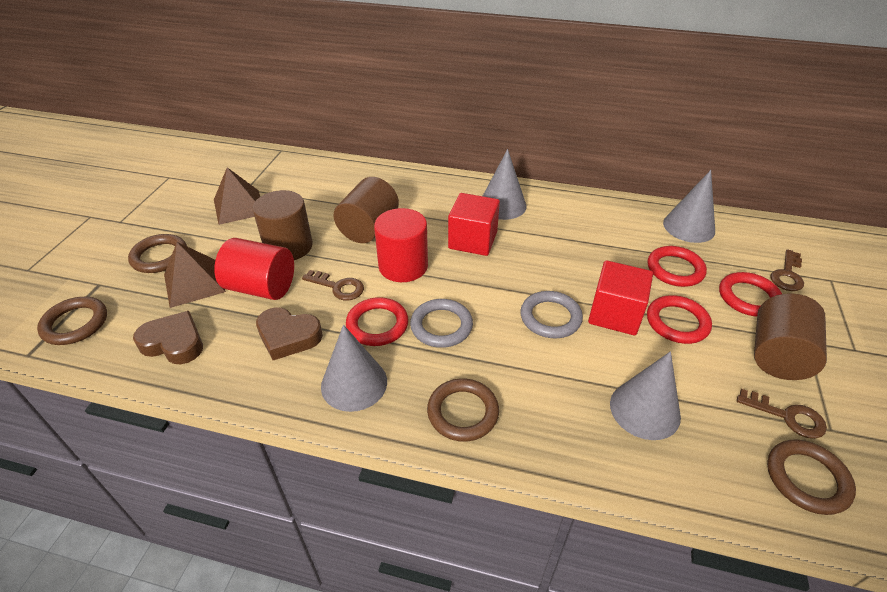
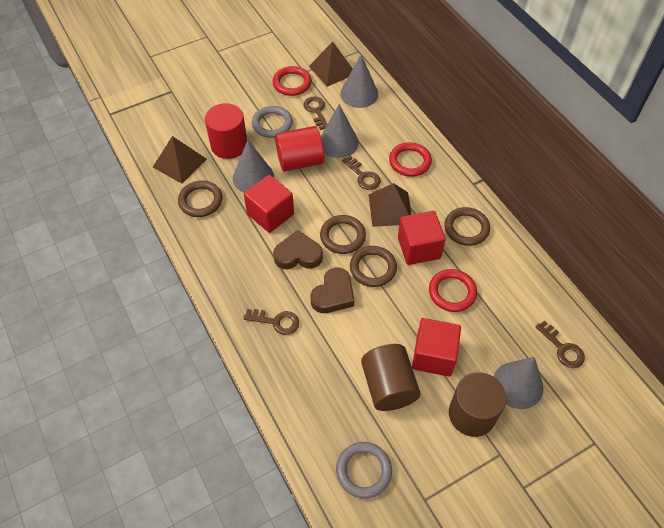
brown cylinder: 3 -> 2
brown key: 3 -> 4
brown pyramid: 2 -> 3
red cube: 2 -> 3
red ring: 4 -> 3

